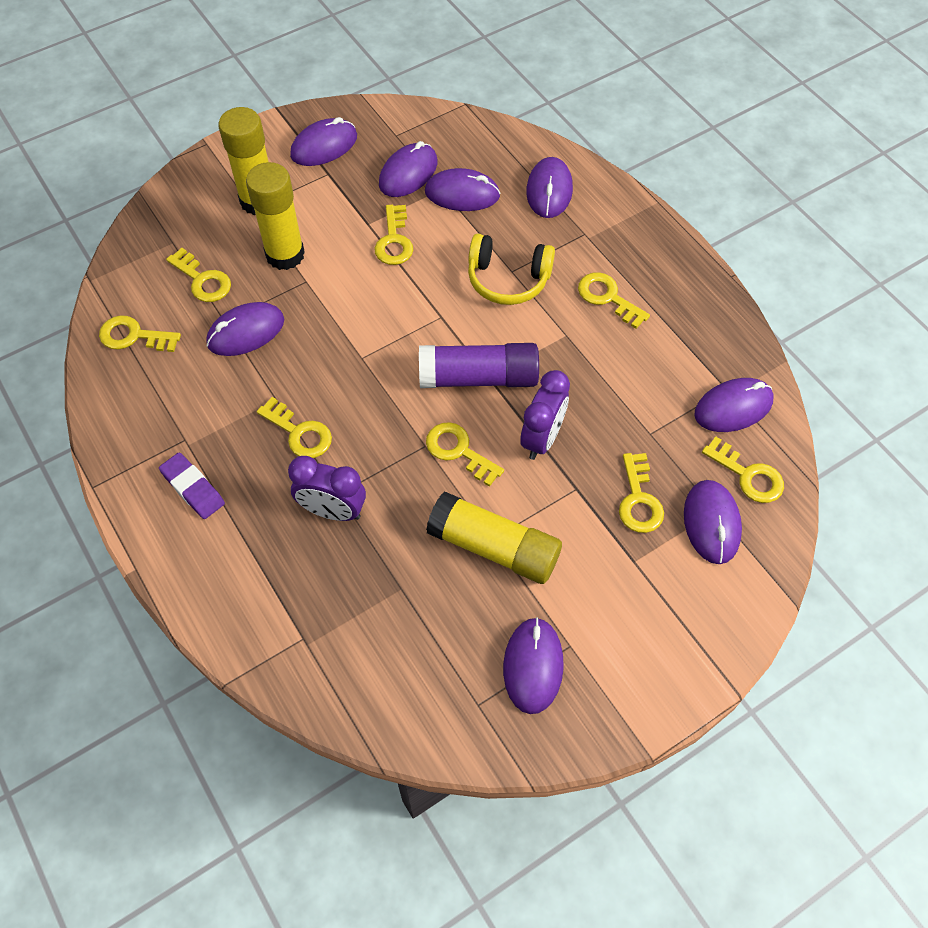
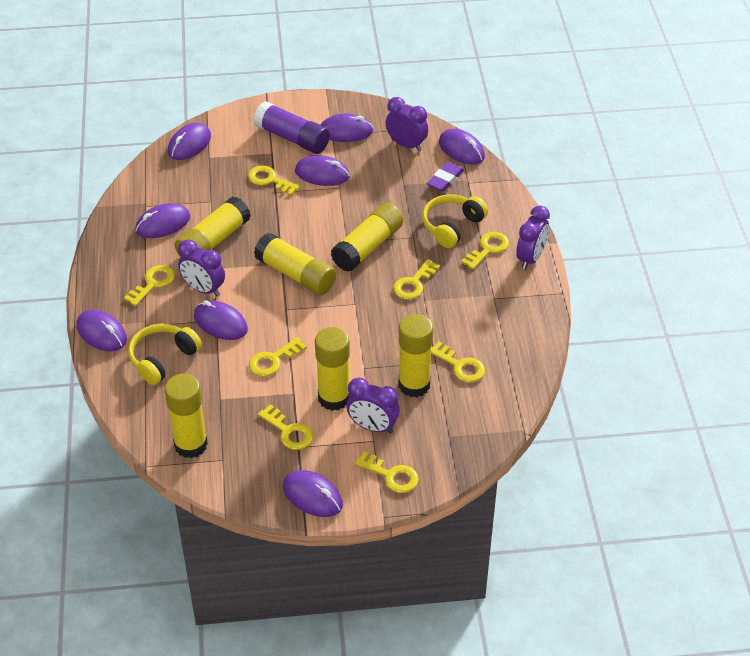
purple clock: 2 -> 4
yellow glue stick: 3 -> 6
yellow headphones: 1 -> 2

